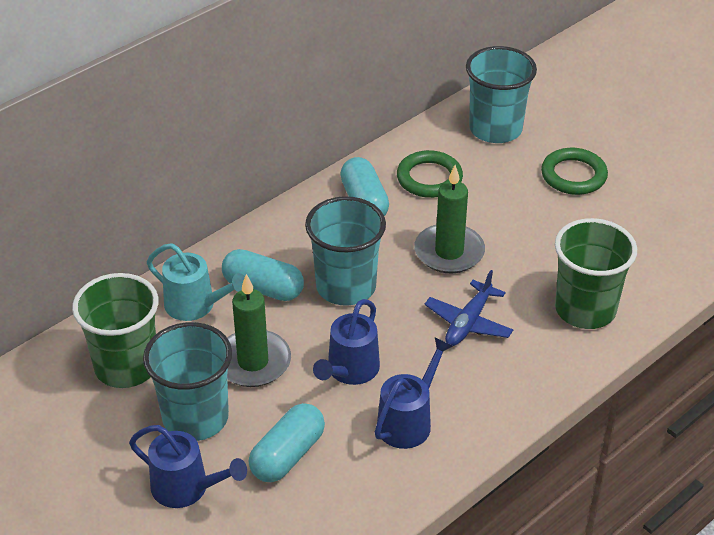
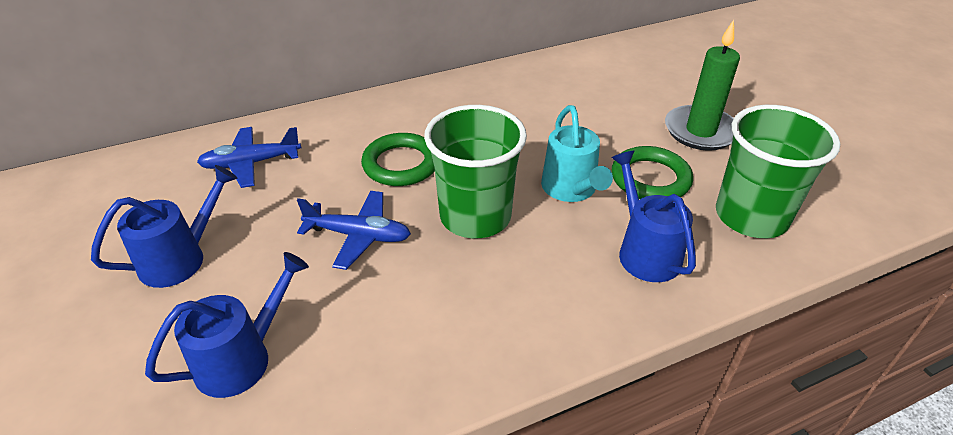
blue plane: 1 -> 2
green candle: 2 -> 1
turquoise capsule: 3 -> 0
turquoise cup: 3 -> 0

